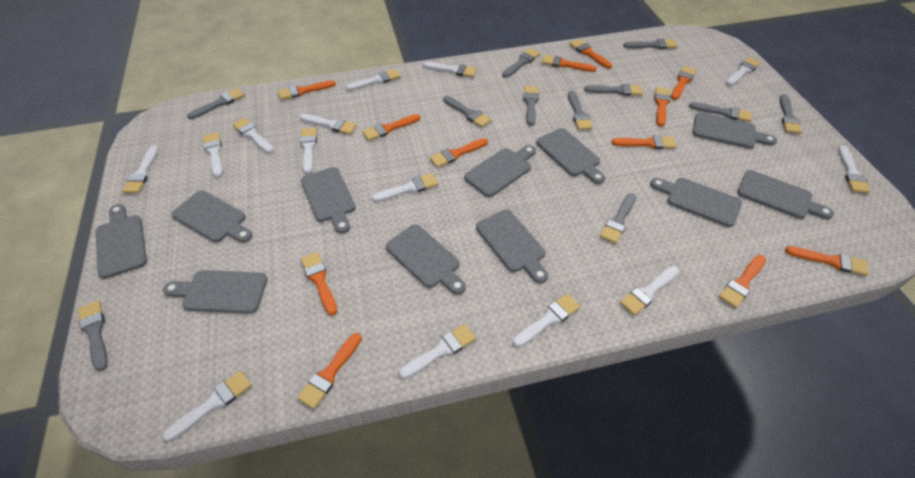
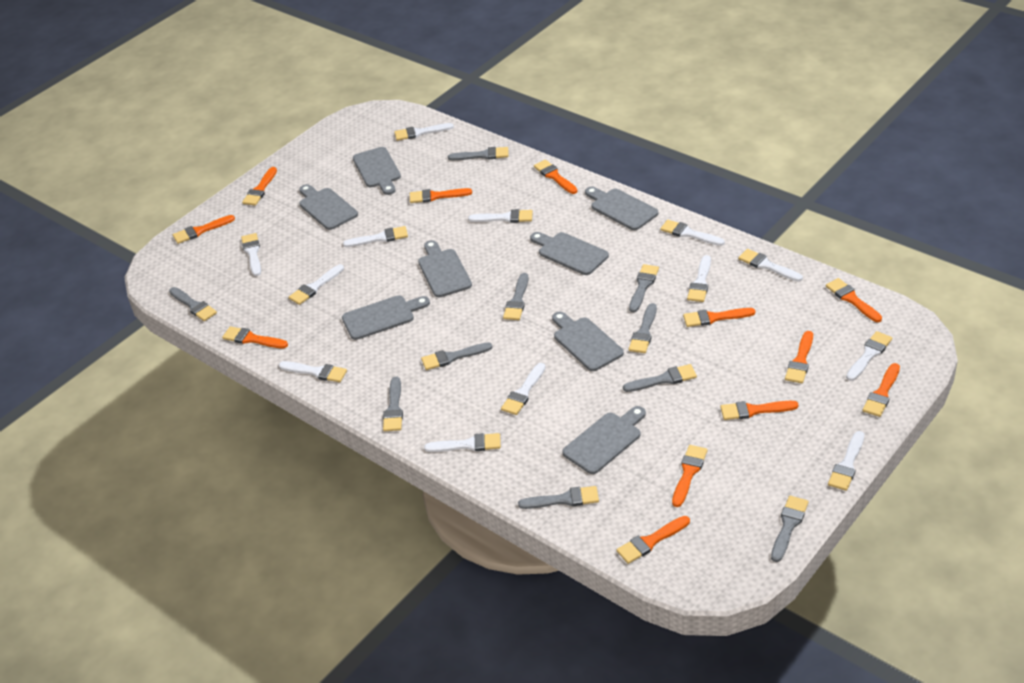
grey brush: 11 -> 10
grey cutting board: 11 -> 8
white brush: 14 -> 13

